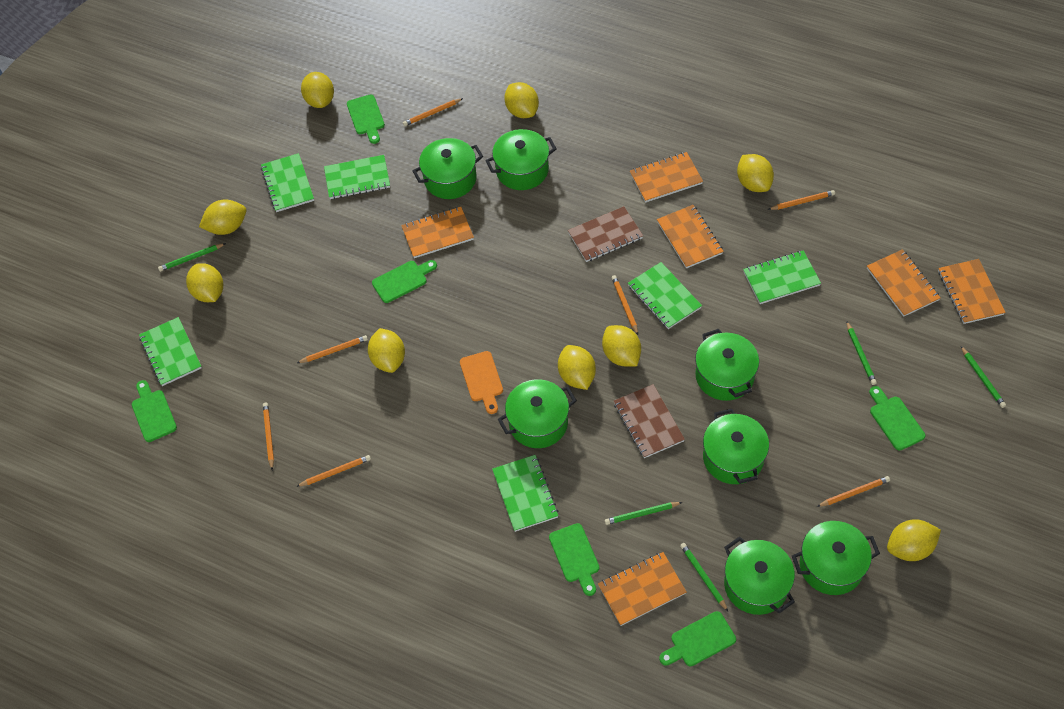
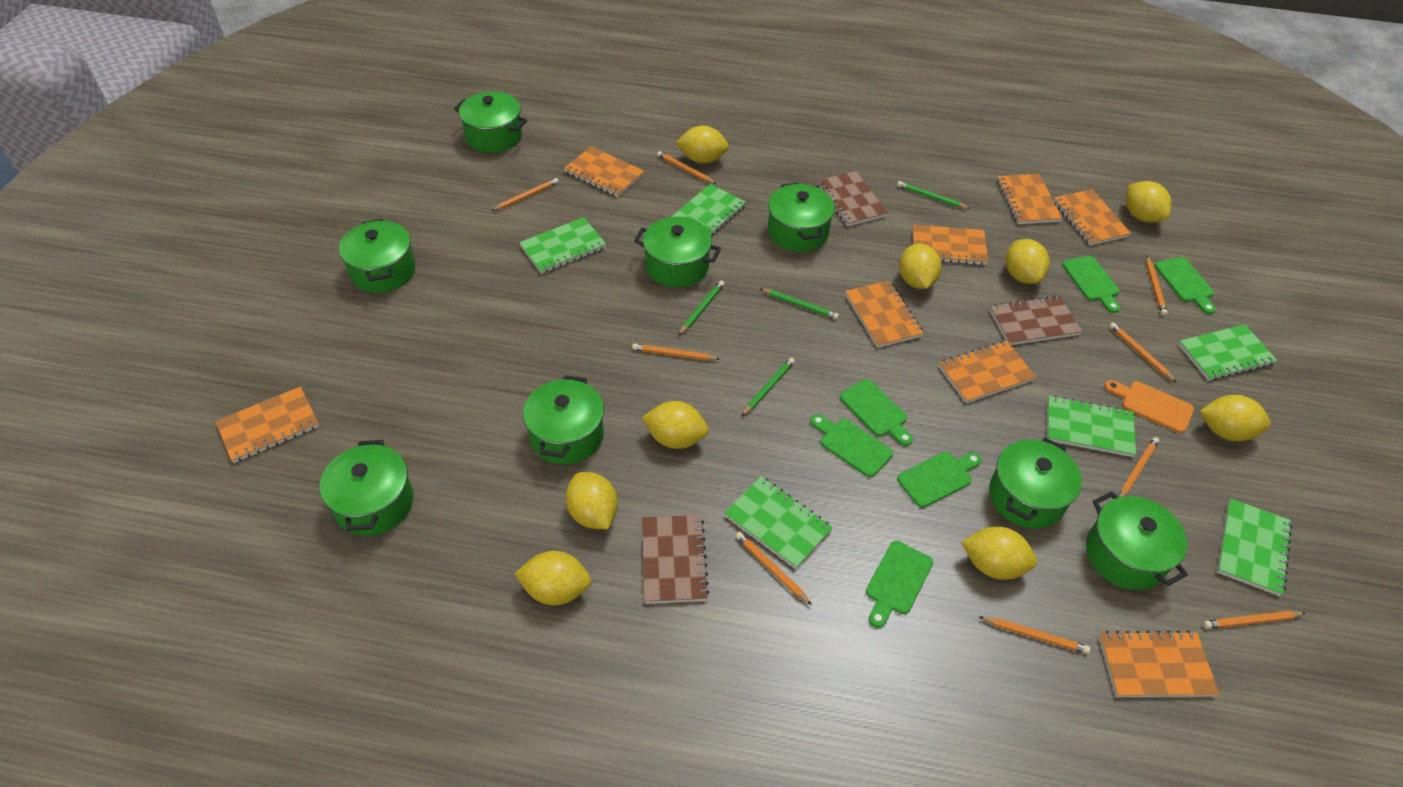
brown notebook: 2 -> 3
green pencil: 5 -> 4
green pot: 7 -> 8
orange notebook: 6 -> 8
orange pencil: 7 -> 9

